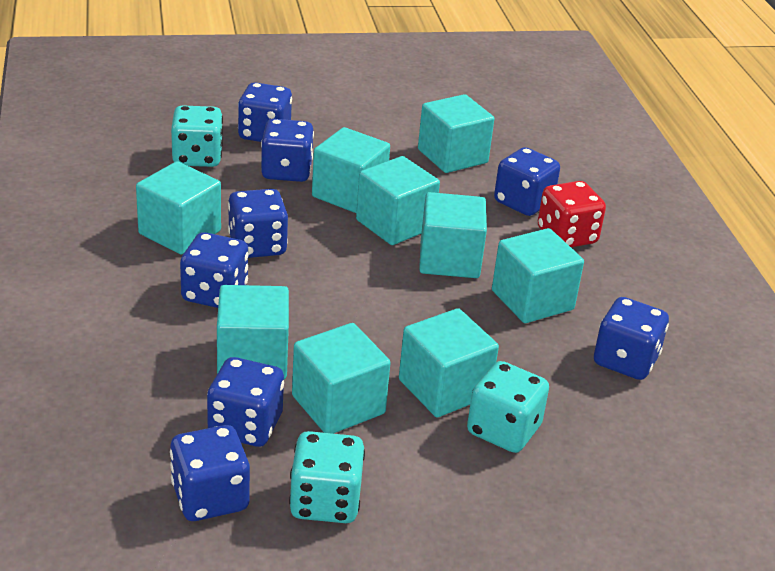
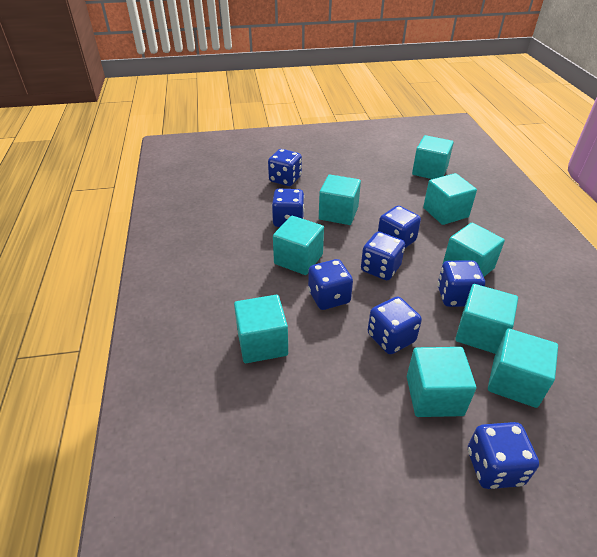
red dice: 1 -> 0
turquoise dice: 3 -> 0

